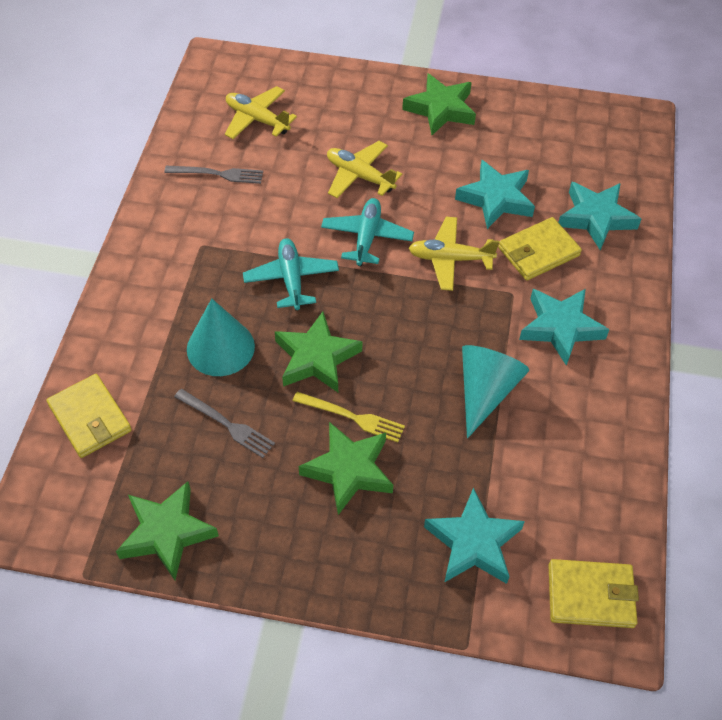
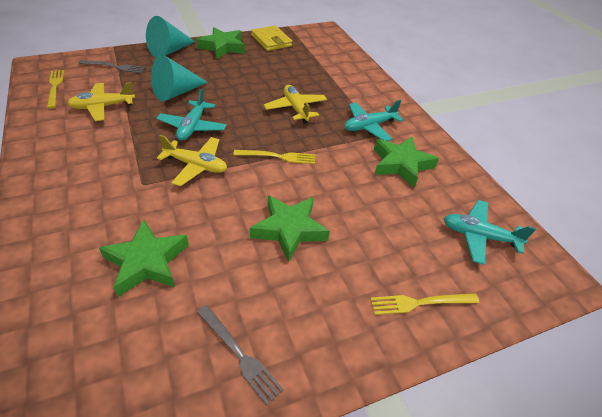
turquoise plane: 2 -> 3
turquoise star: 4 -> 0
yellow fork: 1 -> 3
yellow wallet: 3 -> 1

